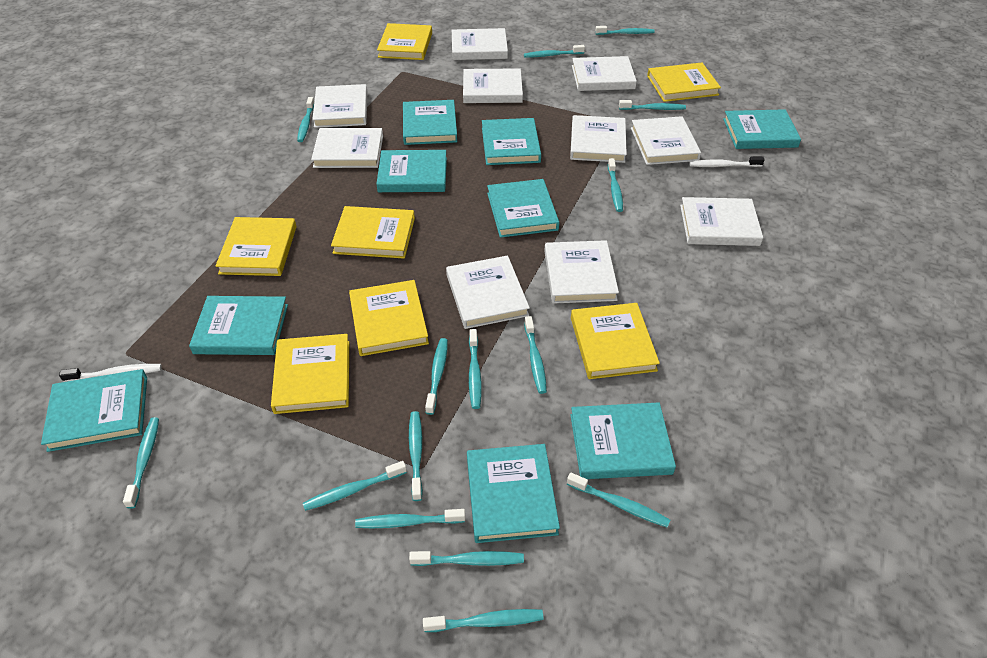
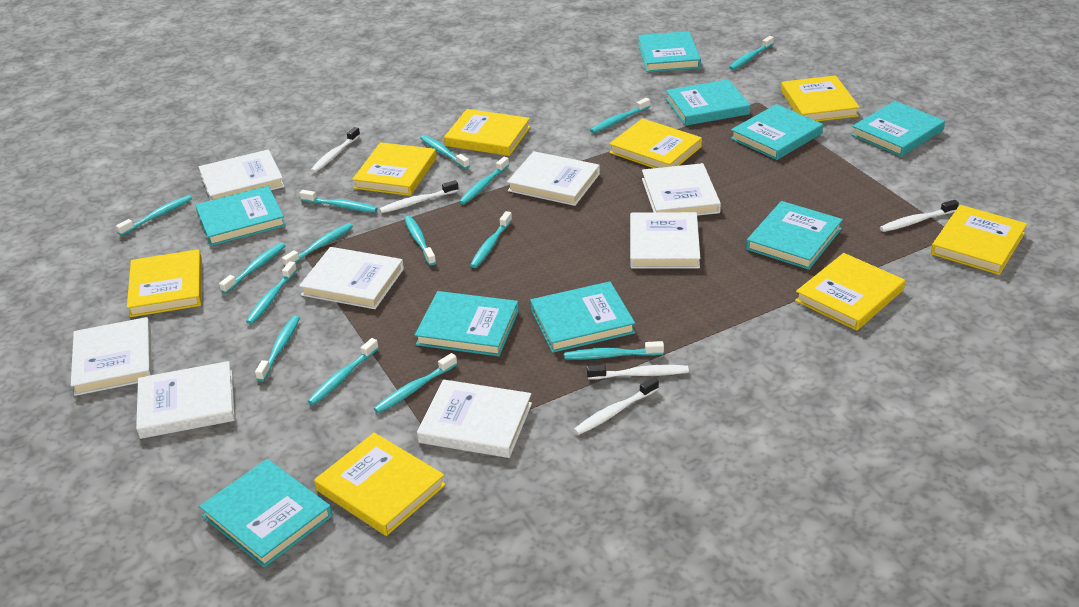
white book: 10 -> 8
white toothbrush: 2 -> 5
yellow book: 7 -> 8

